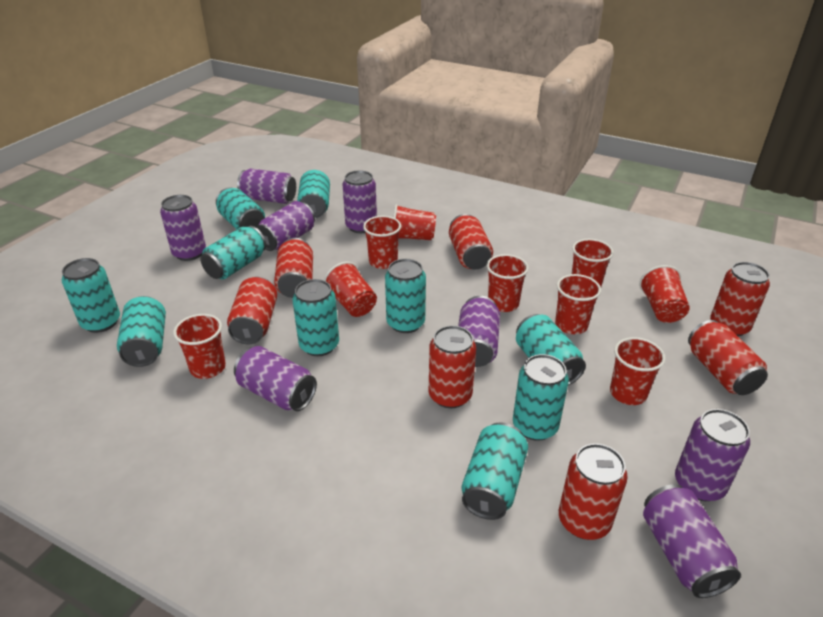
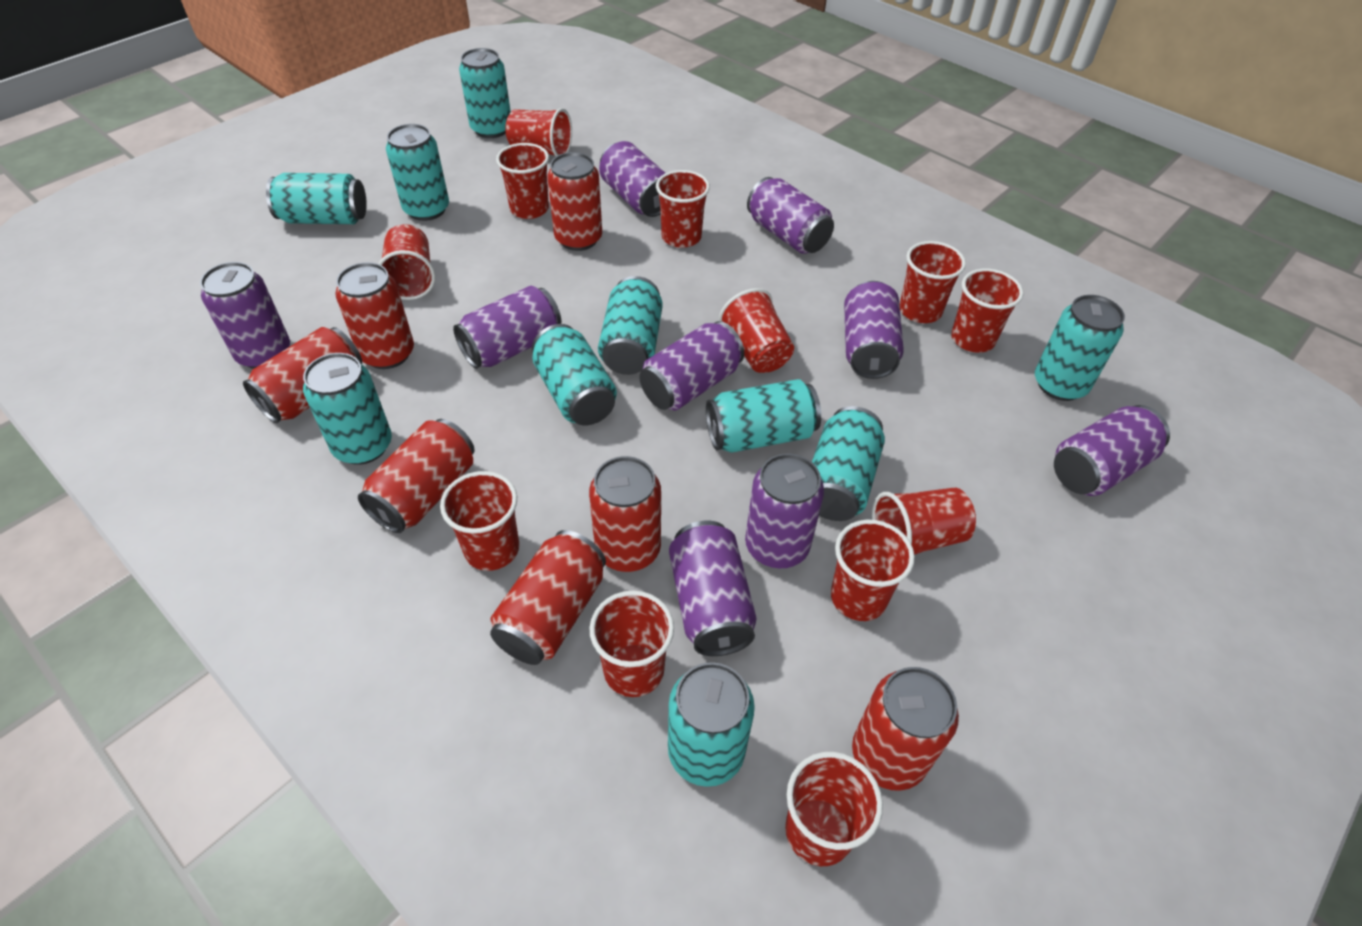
purple can: 8 -> 9
red cup: 9 -> 12

